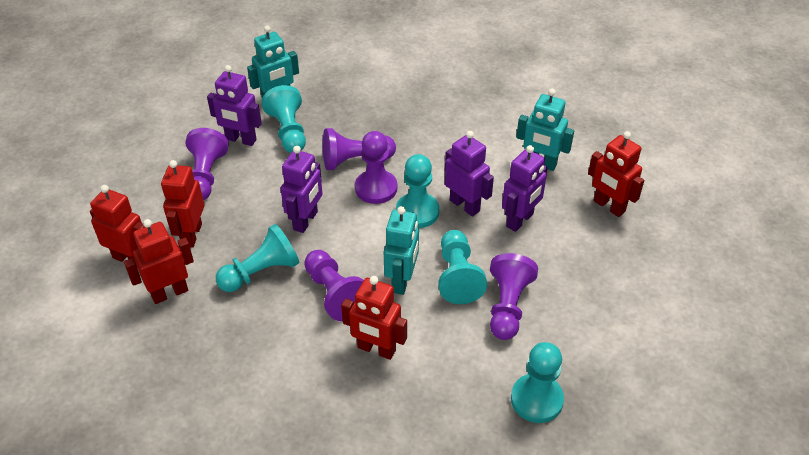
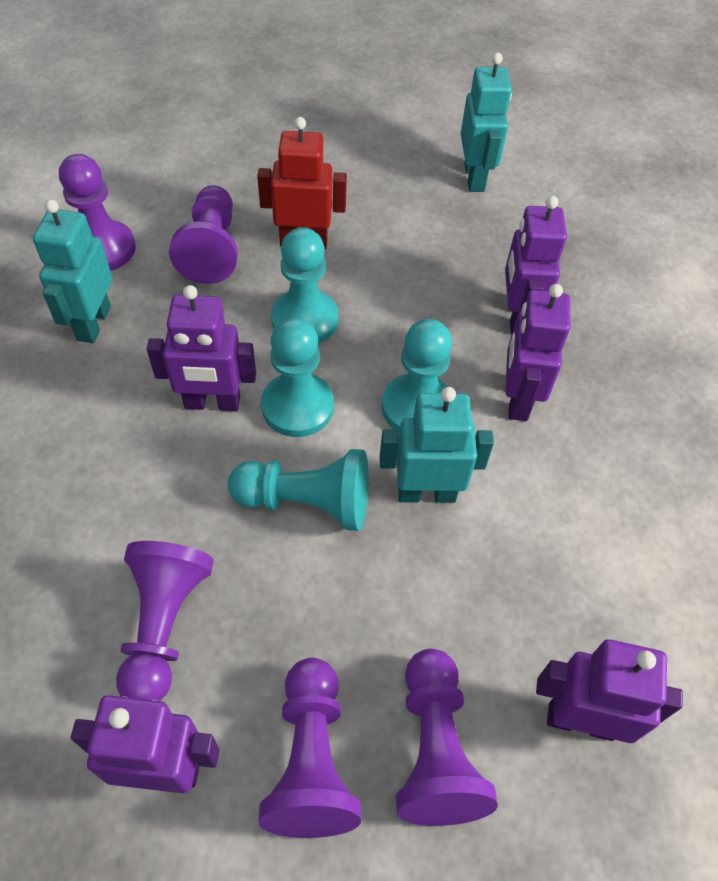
purple robot: 4 -> 5
red robot: 5 -> 1
turquoise pawn: 5 -> 4

